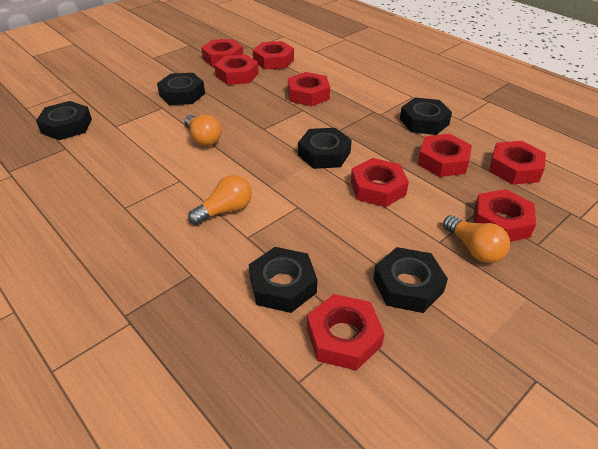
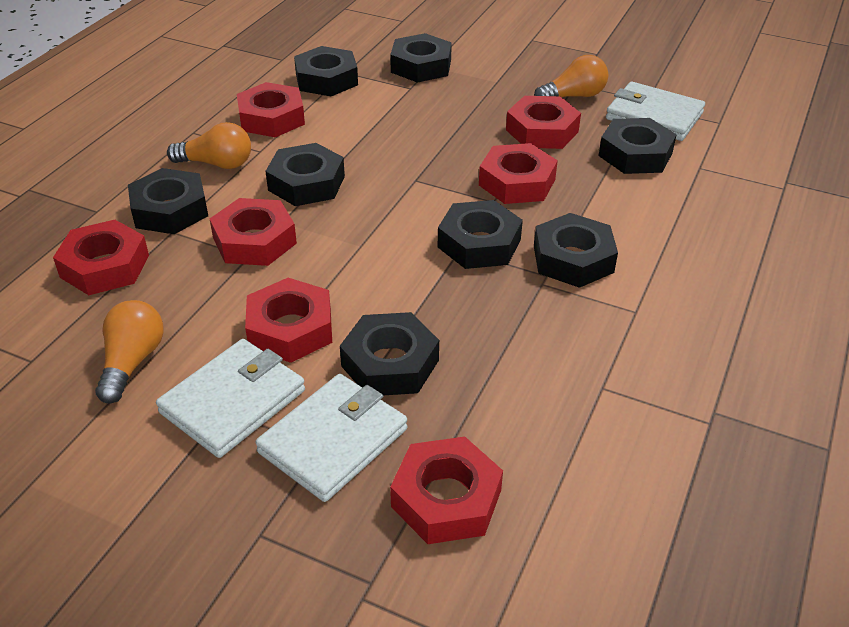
black nut: 6 -> 8
red nut: 9 -> 7
white wallet: 0 -> 3

